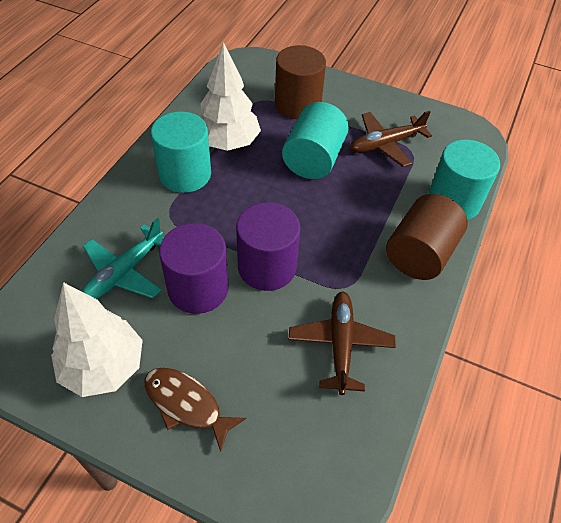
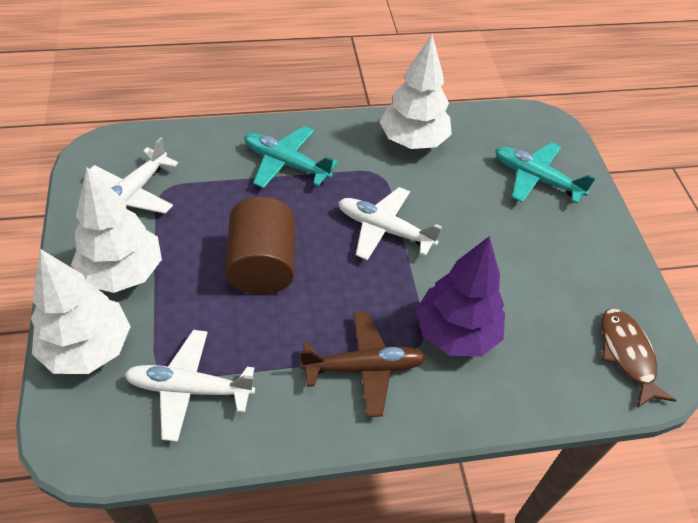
brown cylinder: 2 -> 1
brown plane: 2 -> 1
purple cylinder: 2 -> 0
purple tree: 0 -> 1
turquoise cylinder: 3 -> 0
turquoise plane: 1 -> 2
white plane: 0 -> 3
white tree: 2 -> 3

